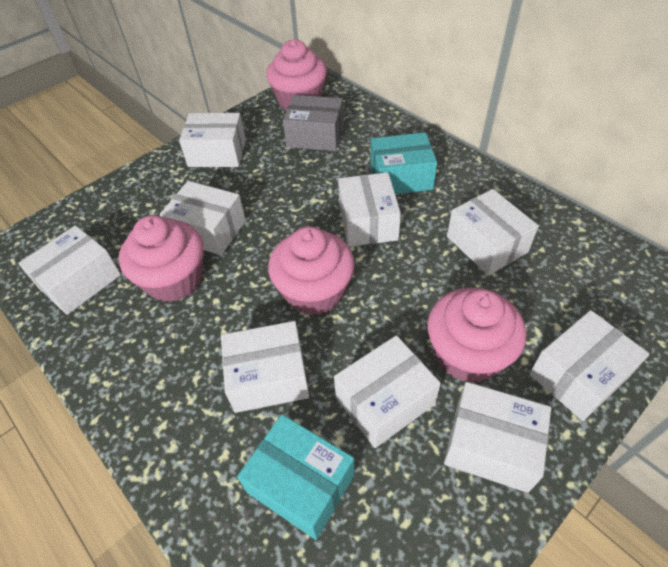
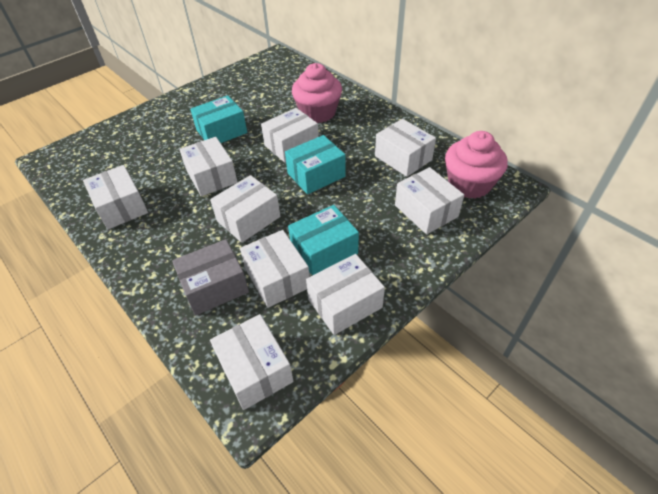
pink cupcake: 4 -> 2
turquoise box: 2 -> 3

